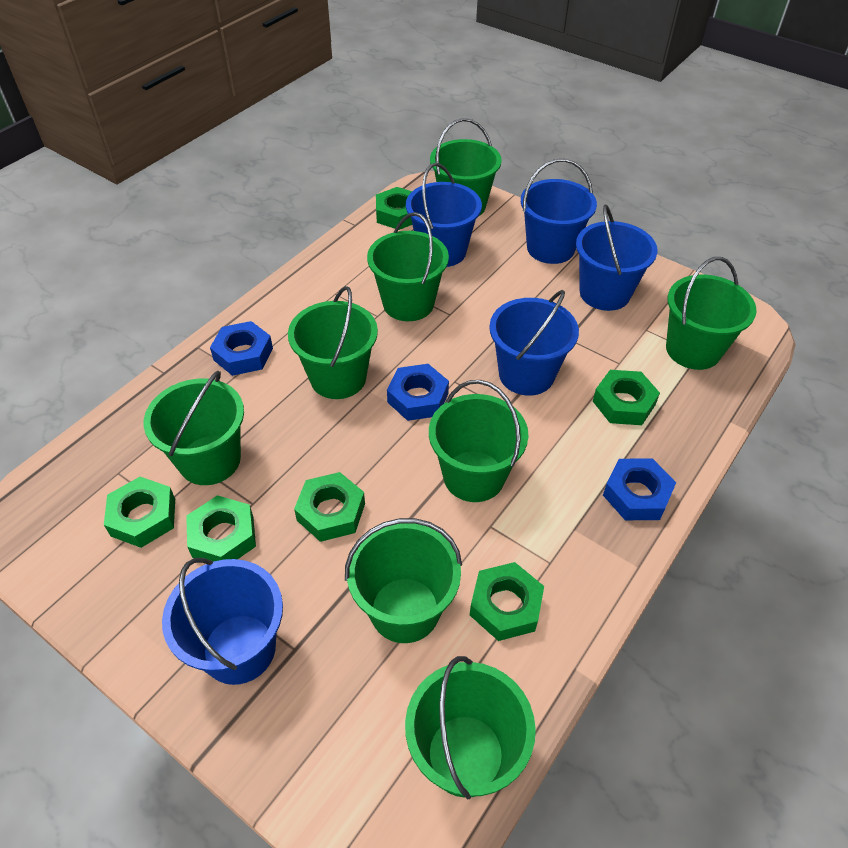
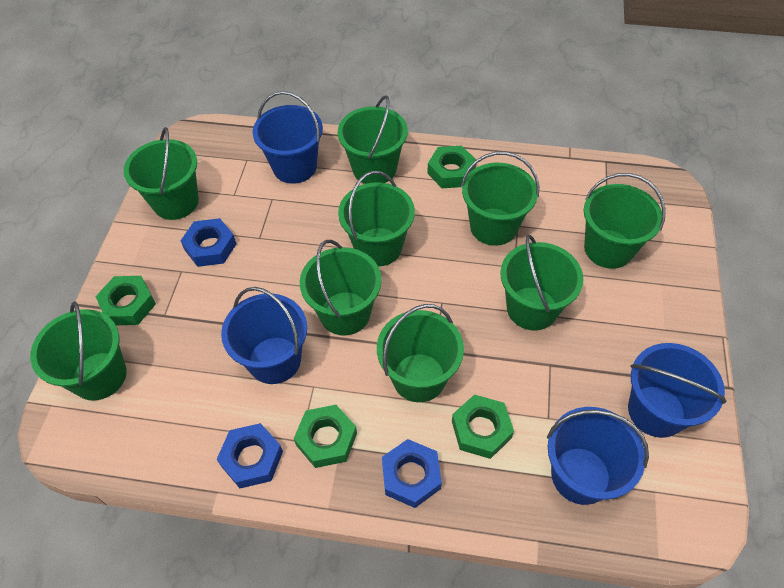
blue bucket: 5 -> 4
green bucket: 8 -> 9
green nut: 6 -> 4

